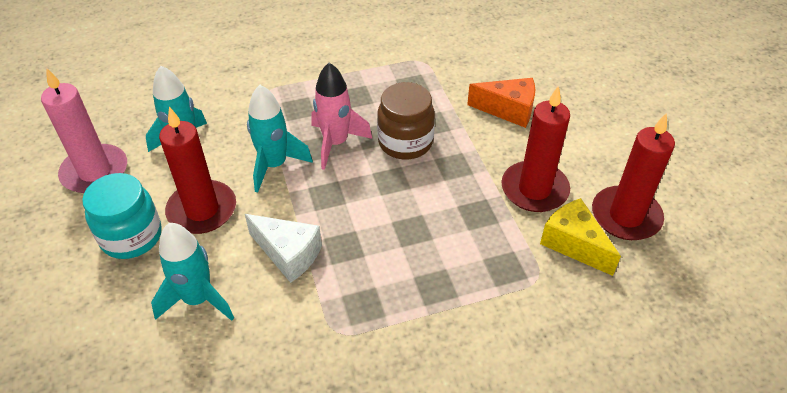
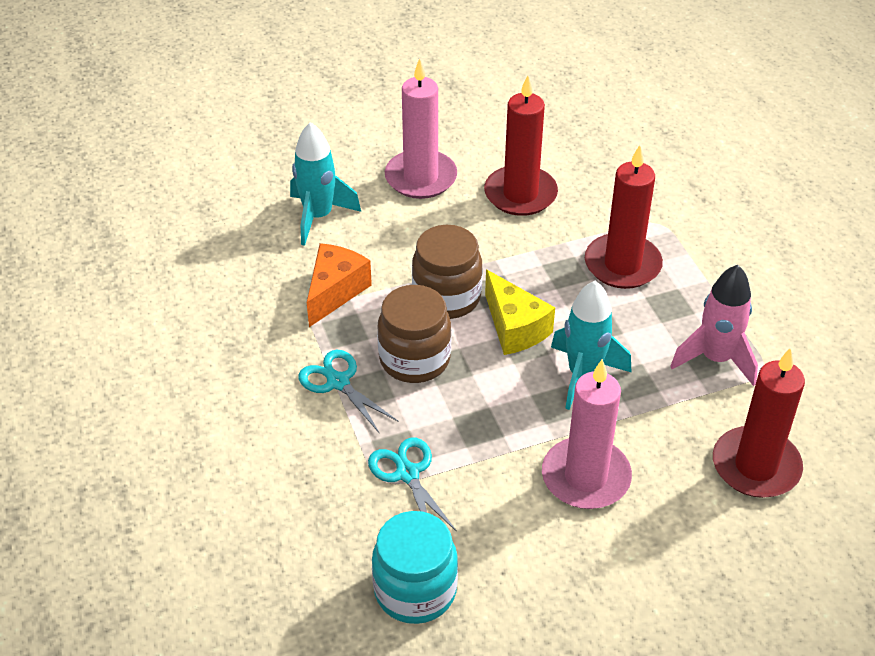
brown jar: 1 -> 2
pink candle: 1 -> 2
turquoise rocket: 3 -> 2
turquoise scissors: 0 -> 2
white cheese: 1 -> 0

